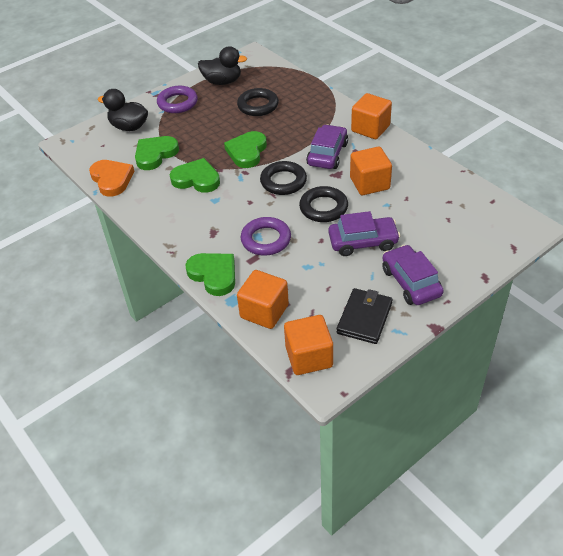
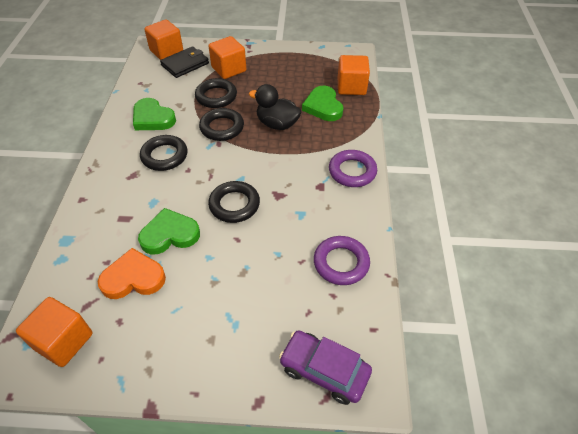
black duck: 2 -> 1
black ring: 3 -> 4
green heart: 4 -> 3
purple car: 3 -> 1

